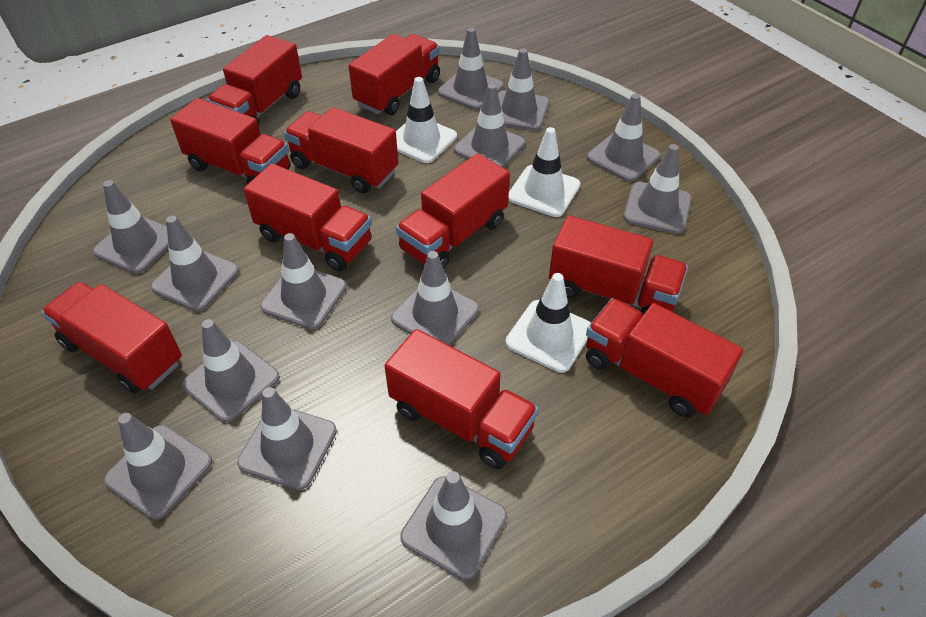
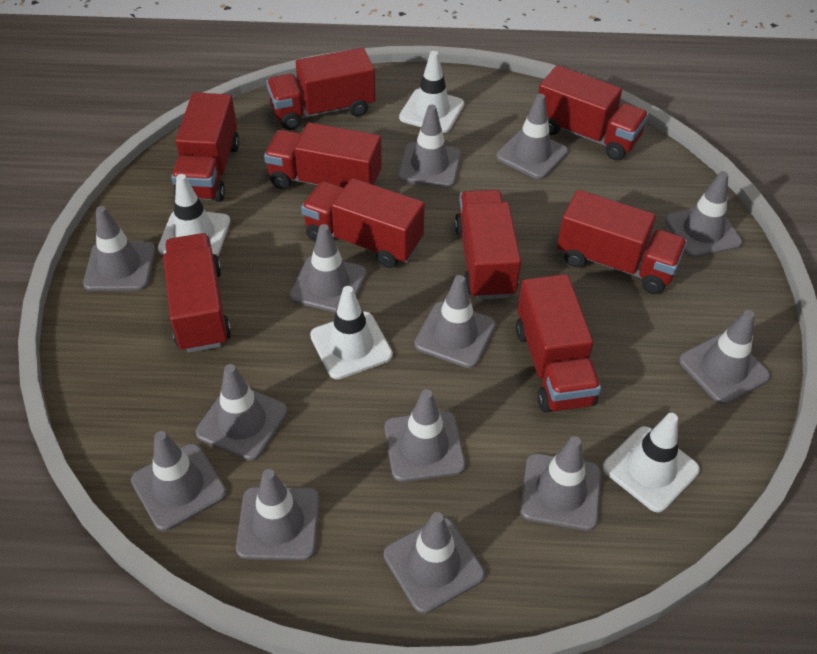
red truck: 10 -> 9
white traffic cone: 3 -> 4

